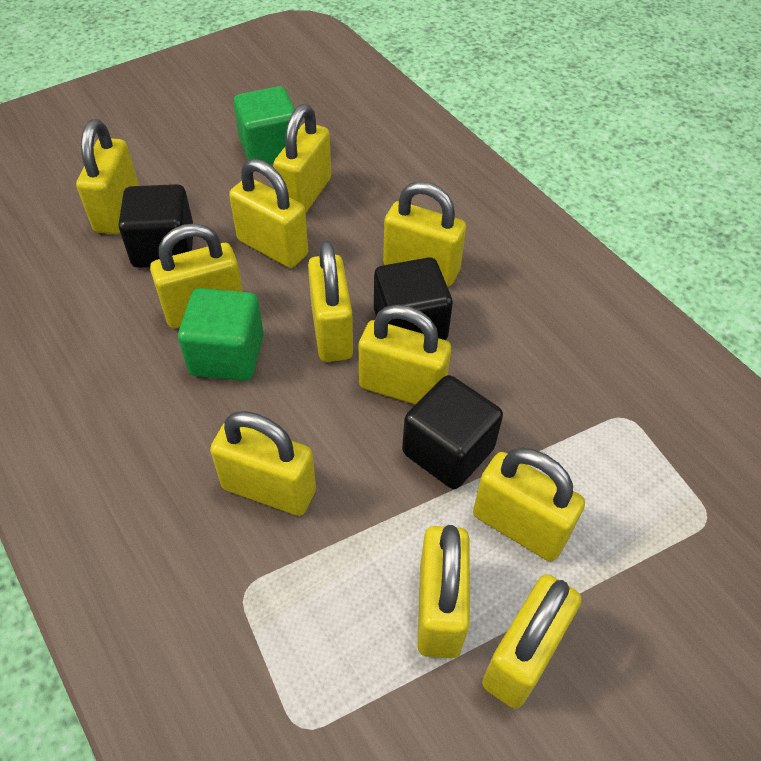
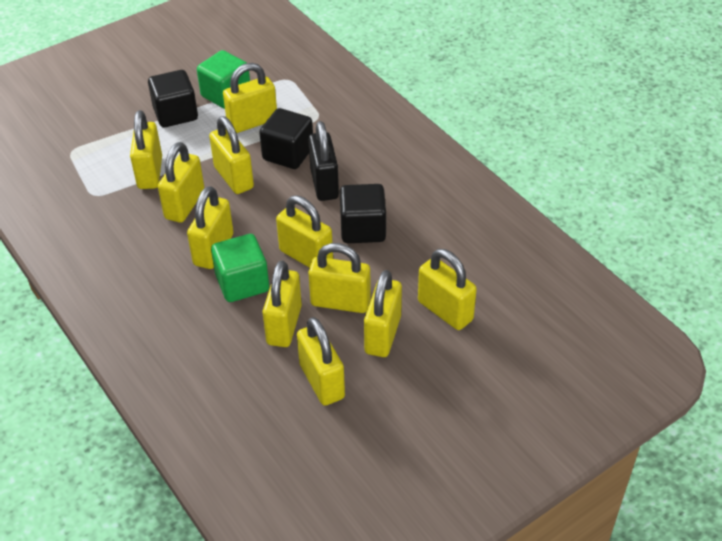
black padlock: 0 -> 1

